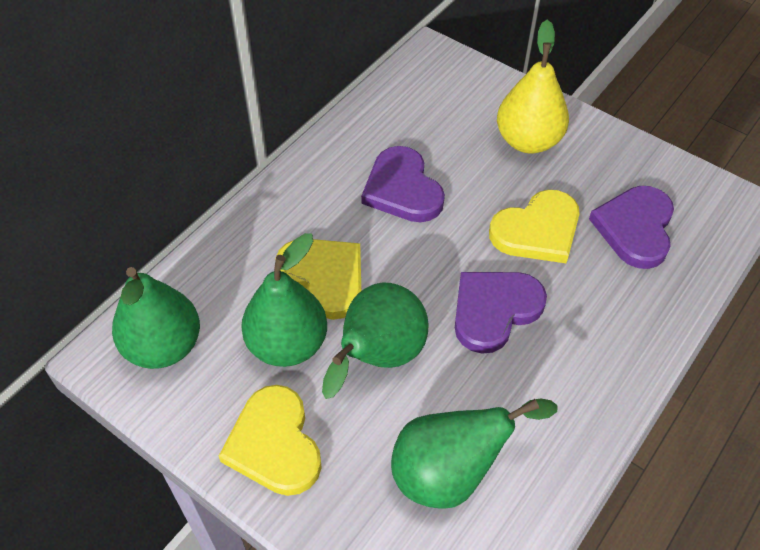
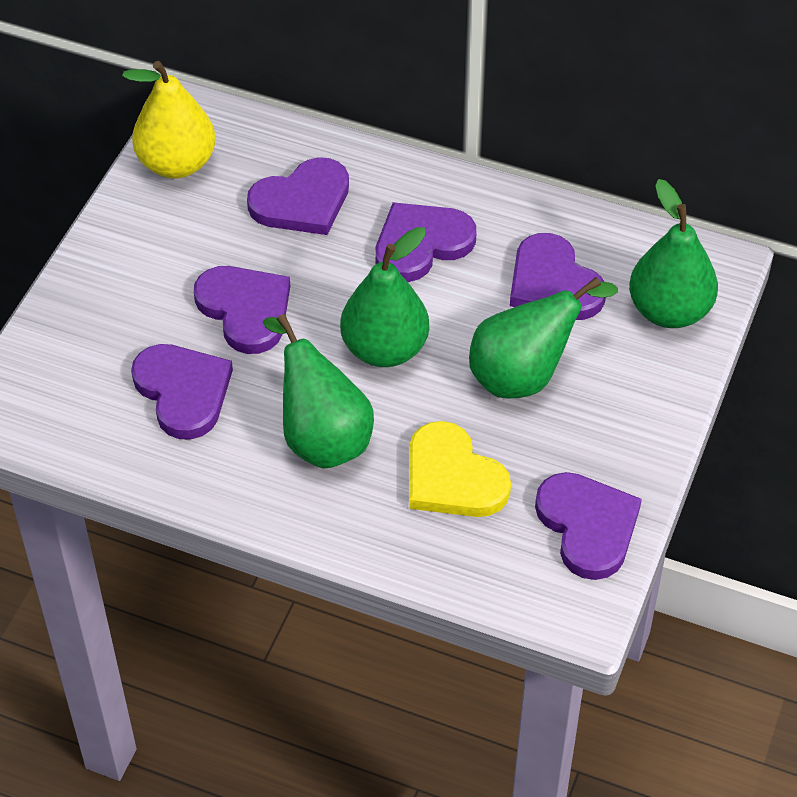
purple heart: 3 -> 6
yellow heart: 3 -> 1

